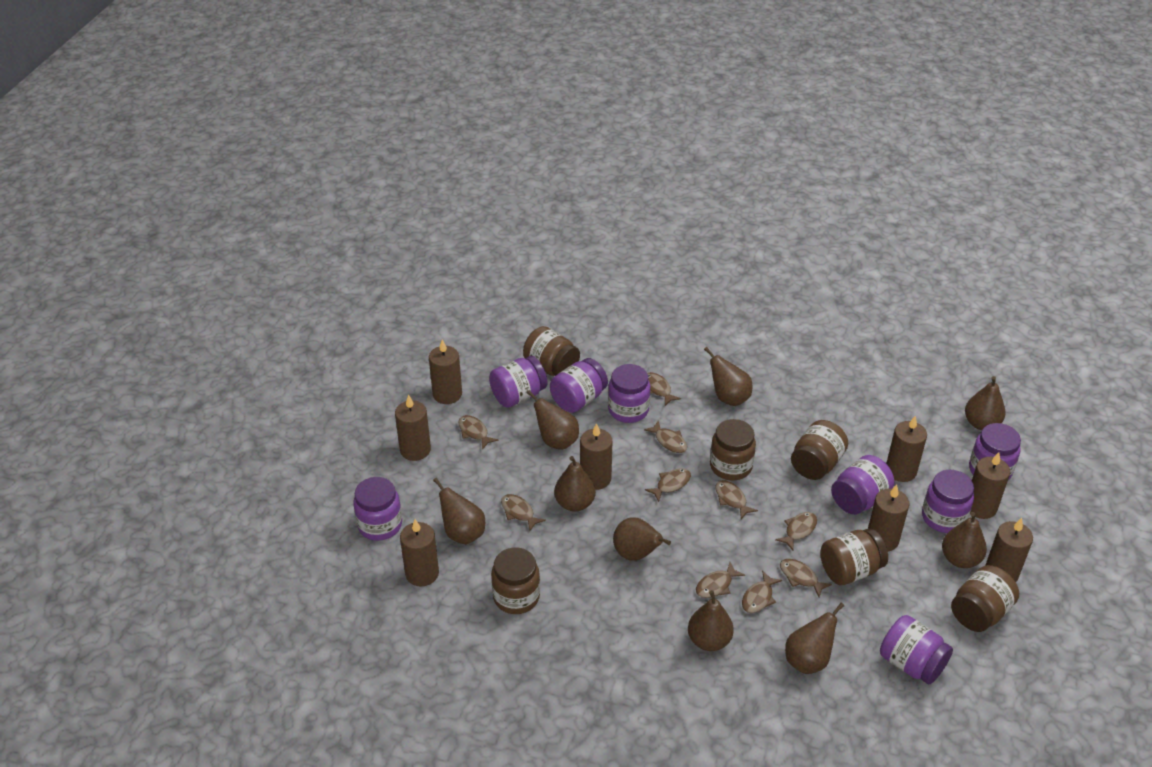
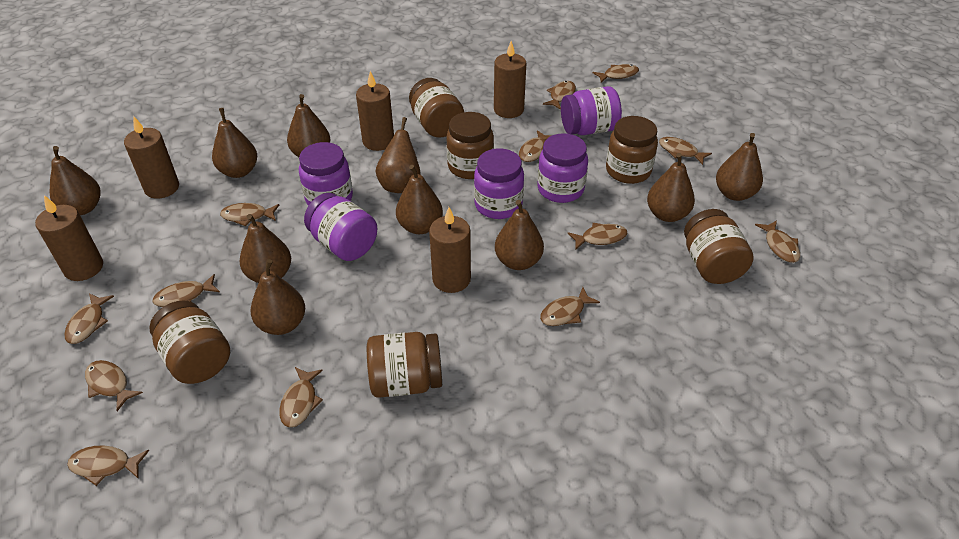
brown candle: 8 -> 5
brown fish: 10 -> 13
brown pear: 9 -> 10
purple jar: 8 -> 5

